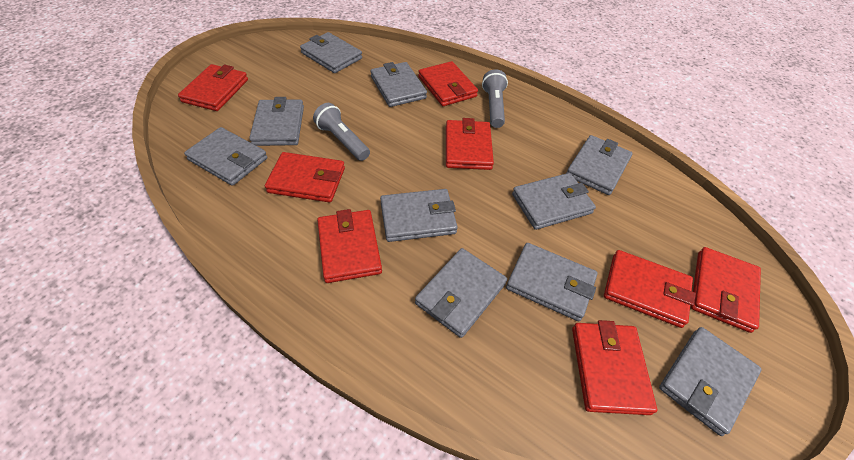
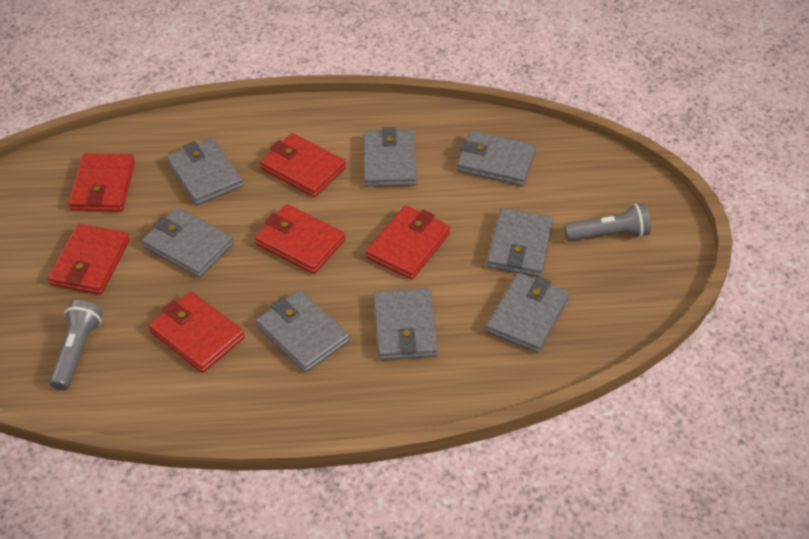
grey wallet: 10 -> 8
red wallet: 8 -> 6

